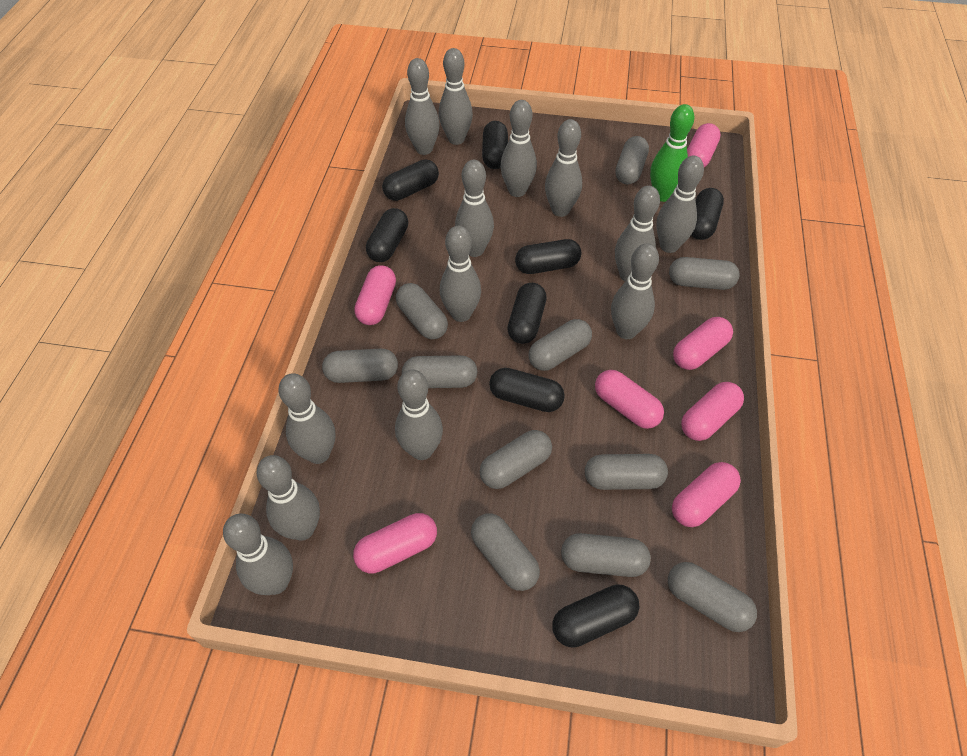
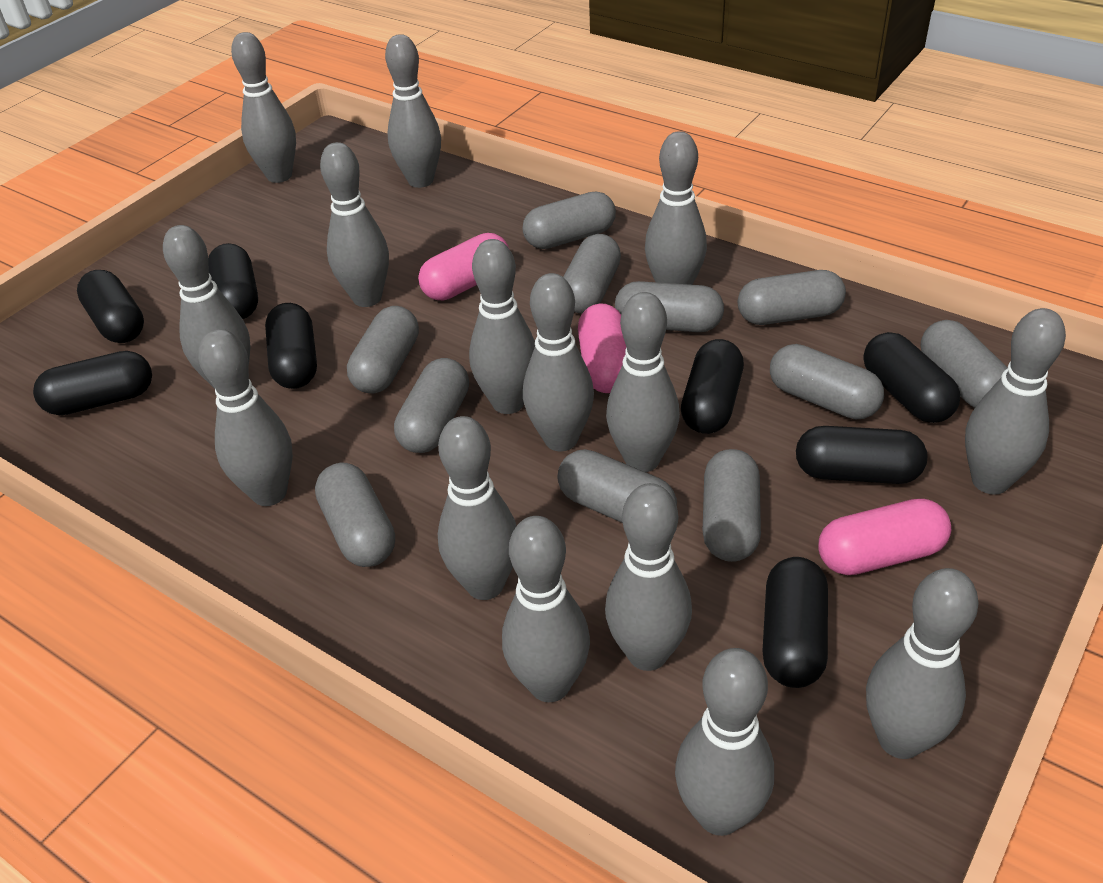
green bowling pin: 1 -> 0
grey bowling pin: 13 -> 15
pink capsule: 7 -> 3

